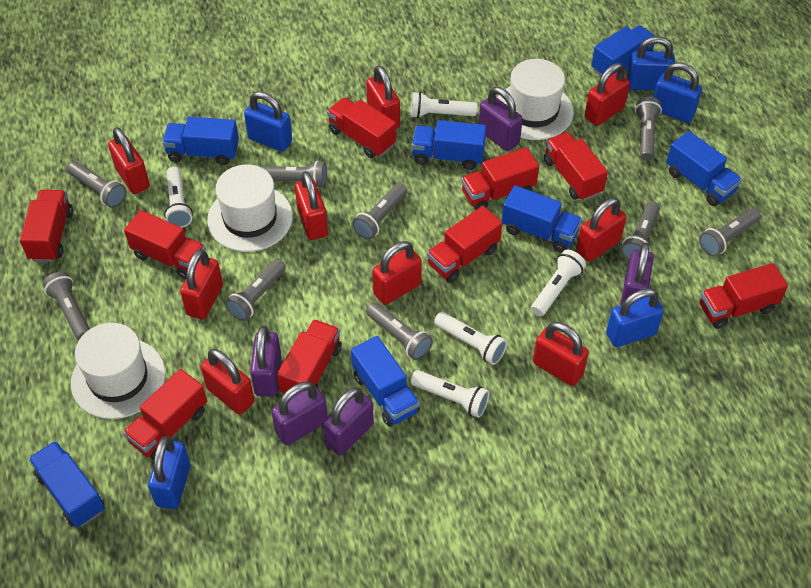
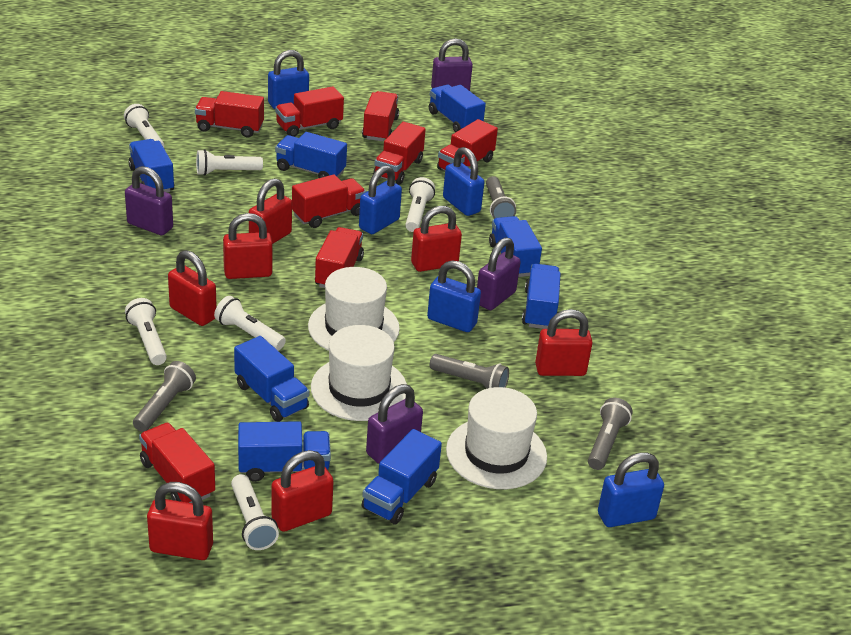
blue truck: 7 -> 8
grey flashlight: 9 -> 4
purple padlock: 5 -> 4
red padlock: 9 -> 7
red truck: 9 -> 8
white flashlight: 5 -> 6

